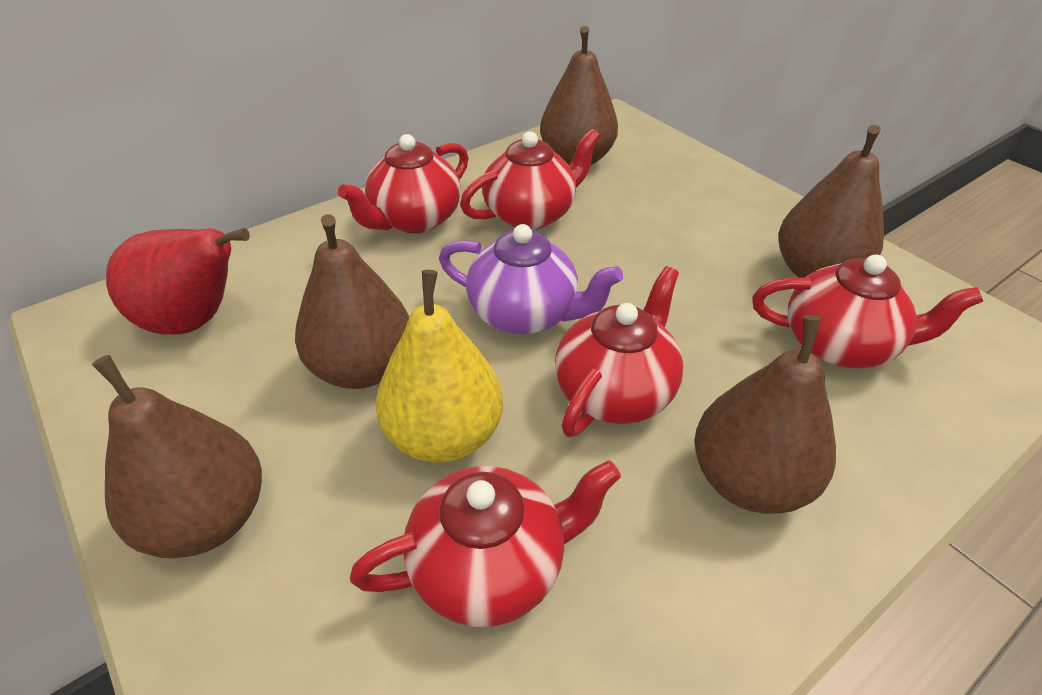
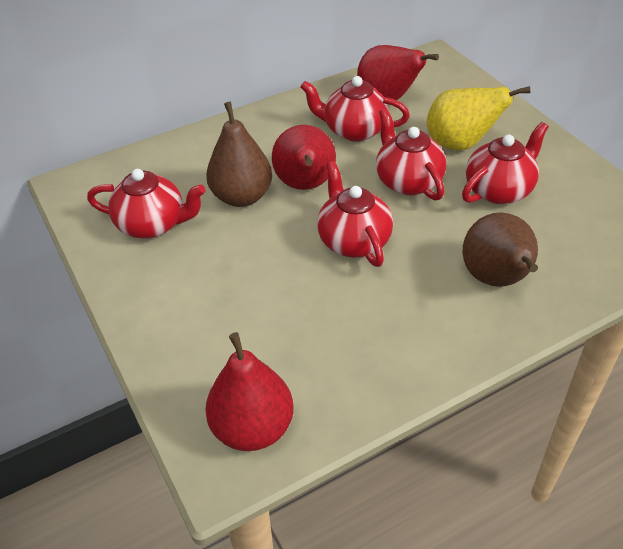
brown pear: 5 -> 2
purple teapot: 1 -> 0
red pear: 1 -> 3

